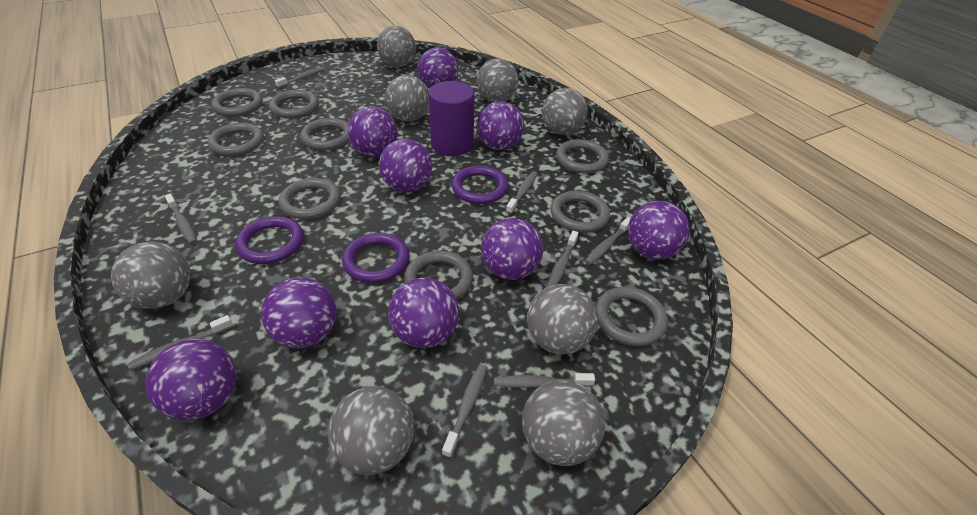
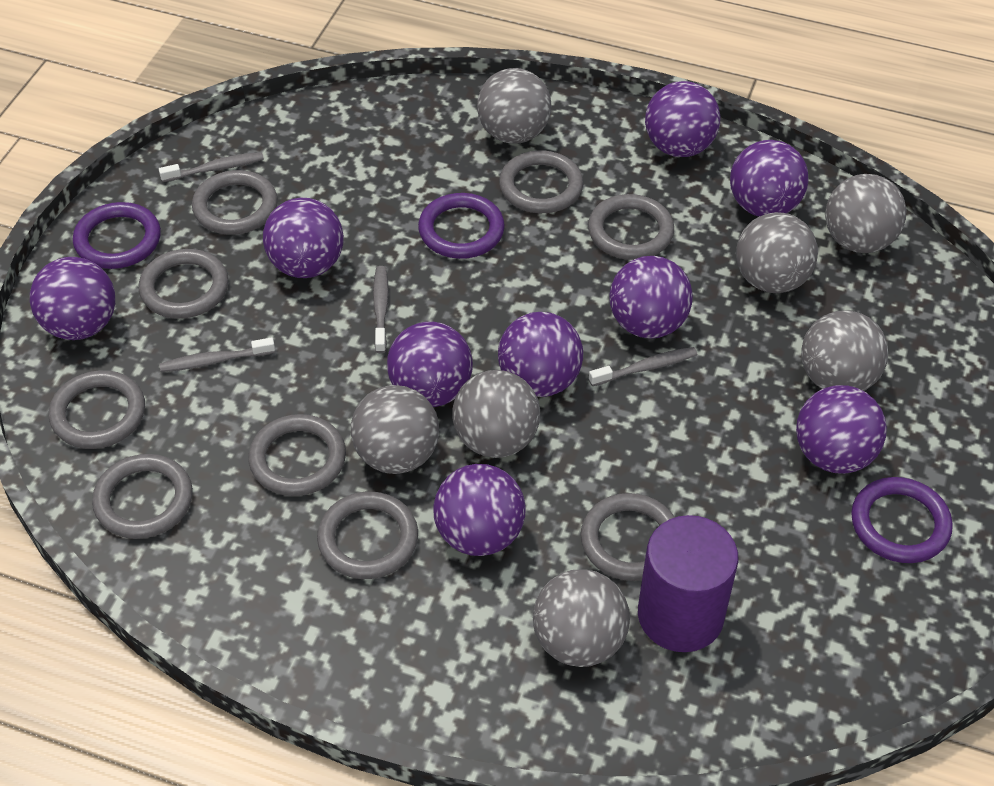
grey ball: 8 -> 7
grey toothbrush: 8 -> 4

